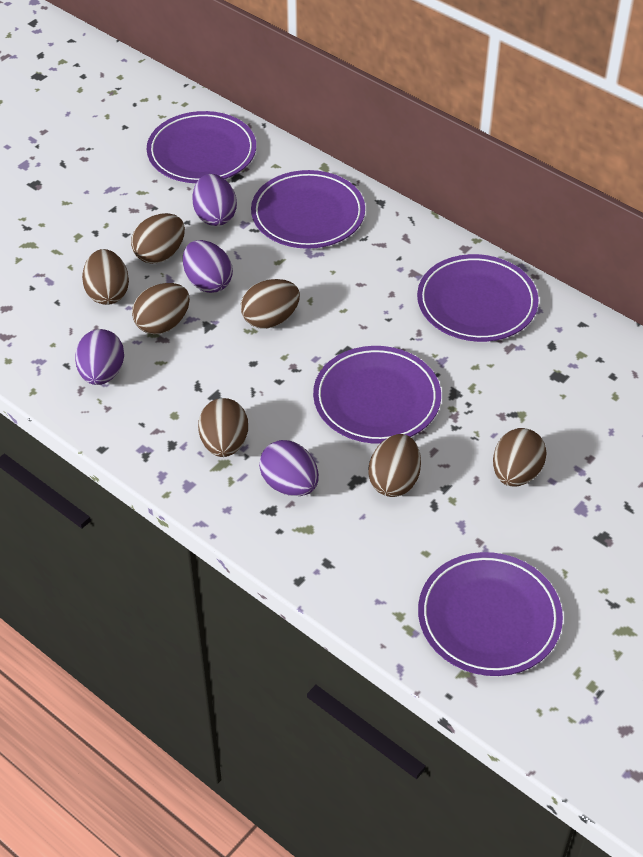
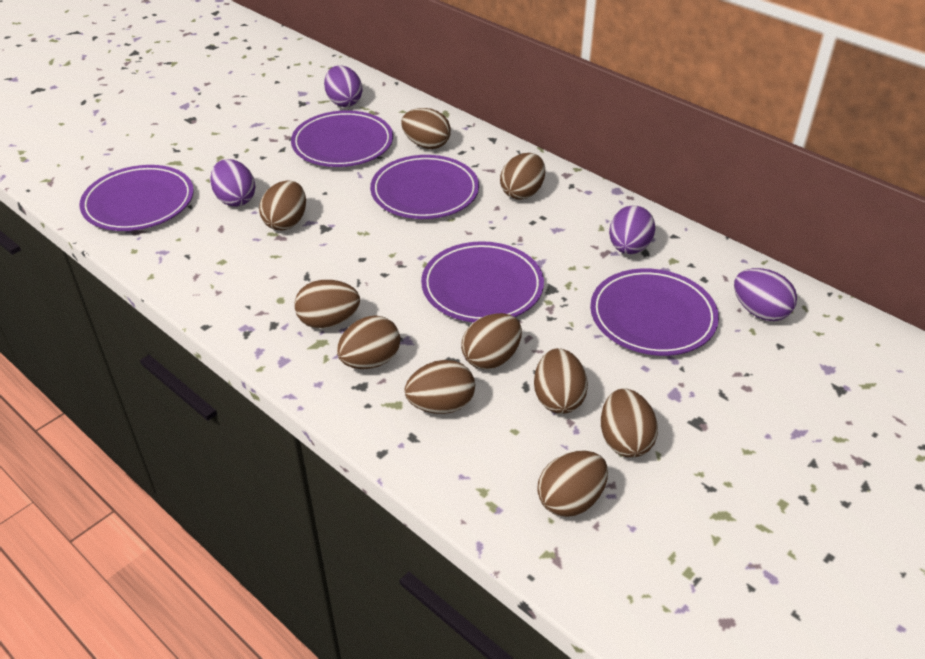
brown egg: 7 -> 10

